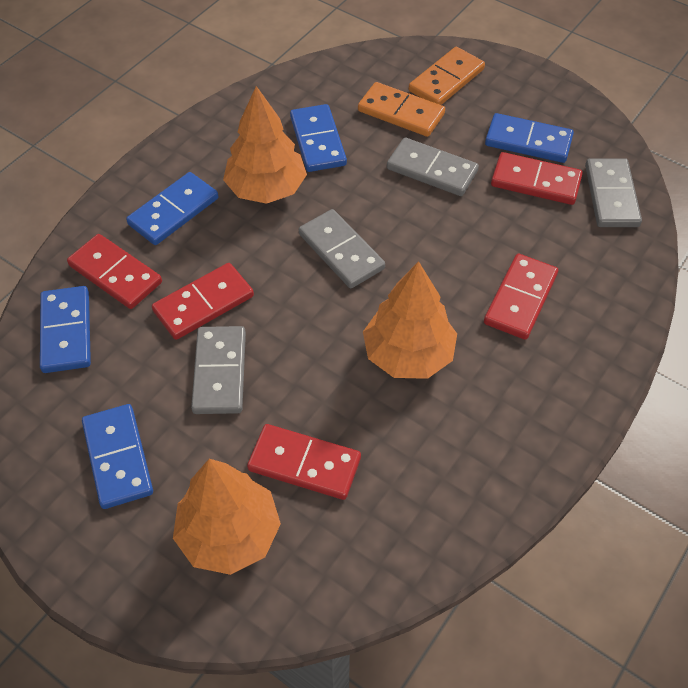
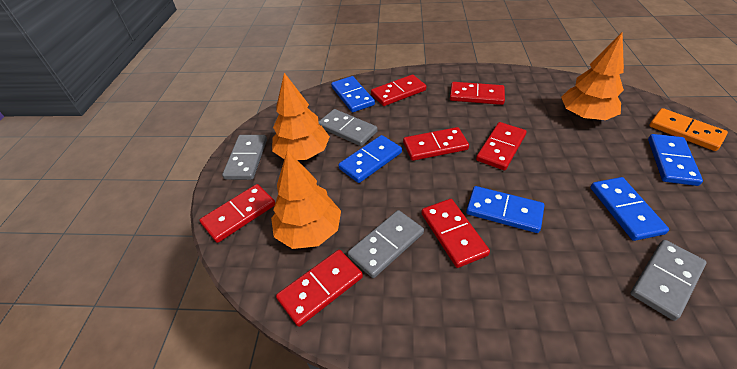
orange domino: 2 -> 1
red domino: 5 -> 7

